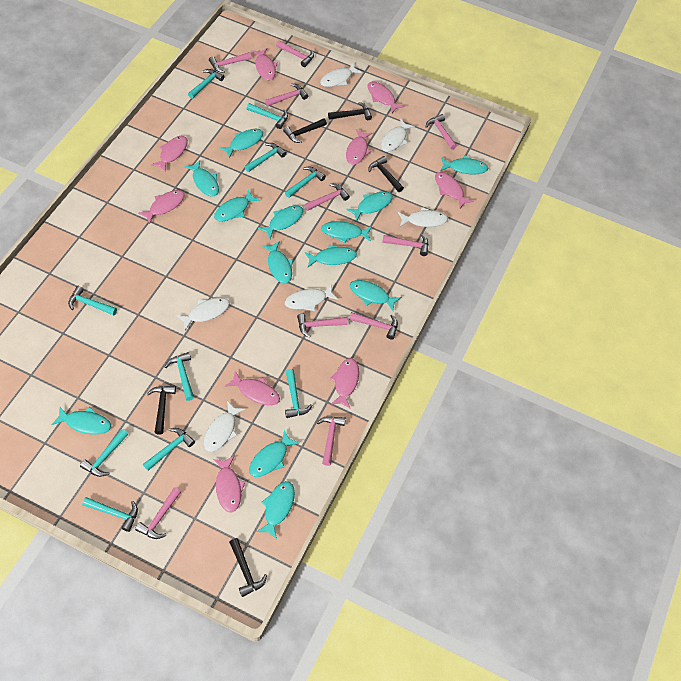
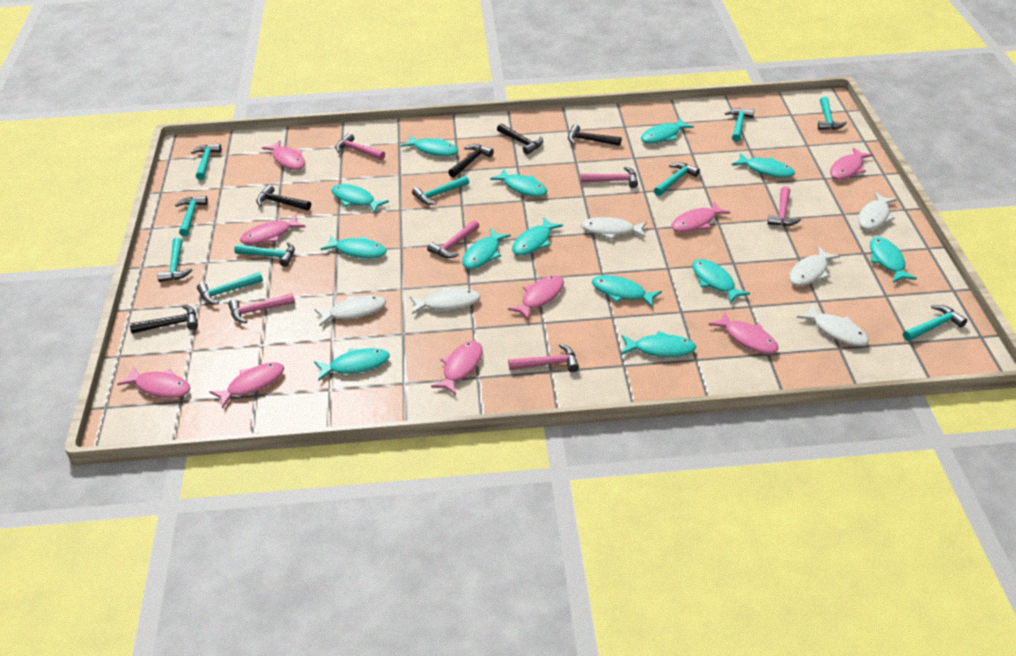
pink hammer: 10 -> 6

